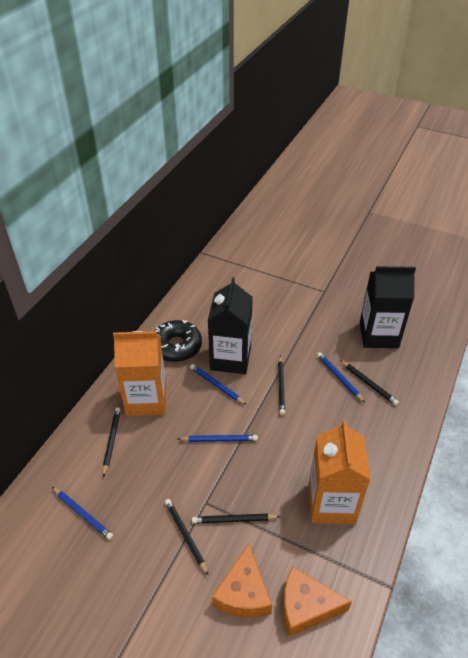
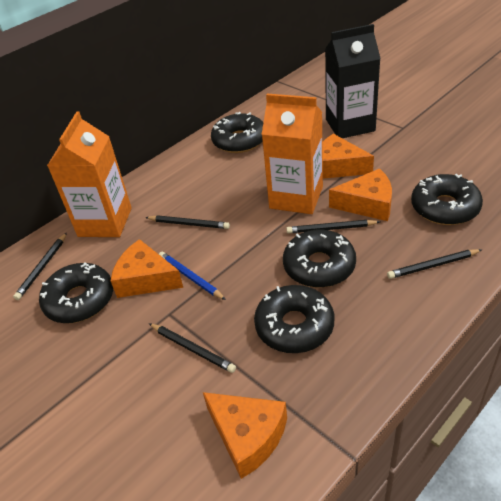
black carton: 2 -> 1
black donut: 1 -> 5
blue pencil: 4 -> 1
orange cheese: 2 -> 4

